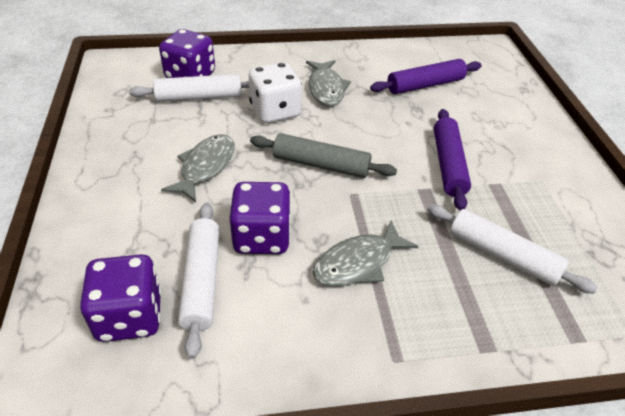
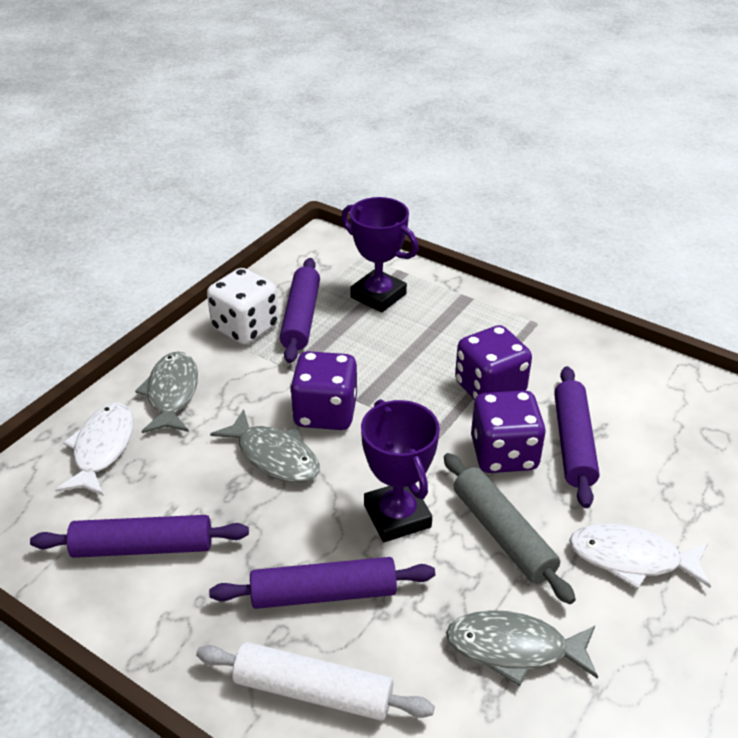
purple rolling pin: 2 -> 4
purple trophy: 0 -> 2
white fish: 0 -> 2
white rolling pin: 3 -> 1

